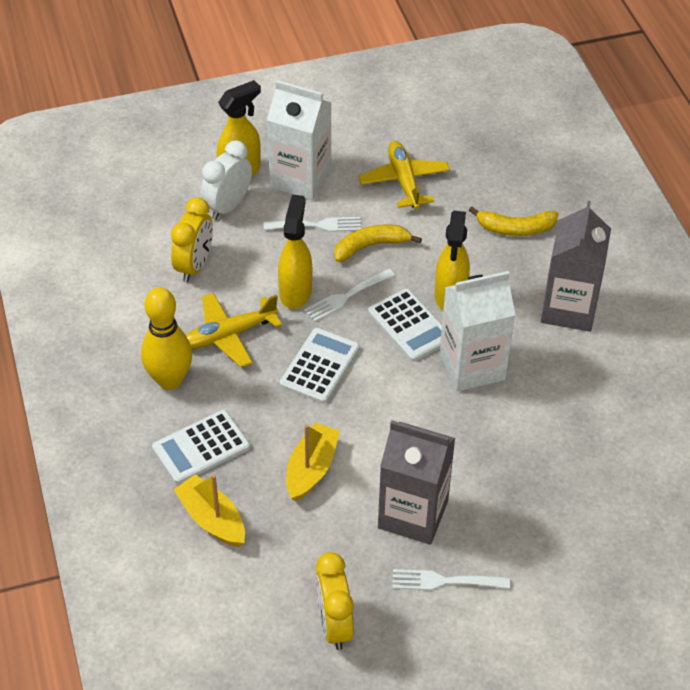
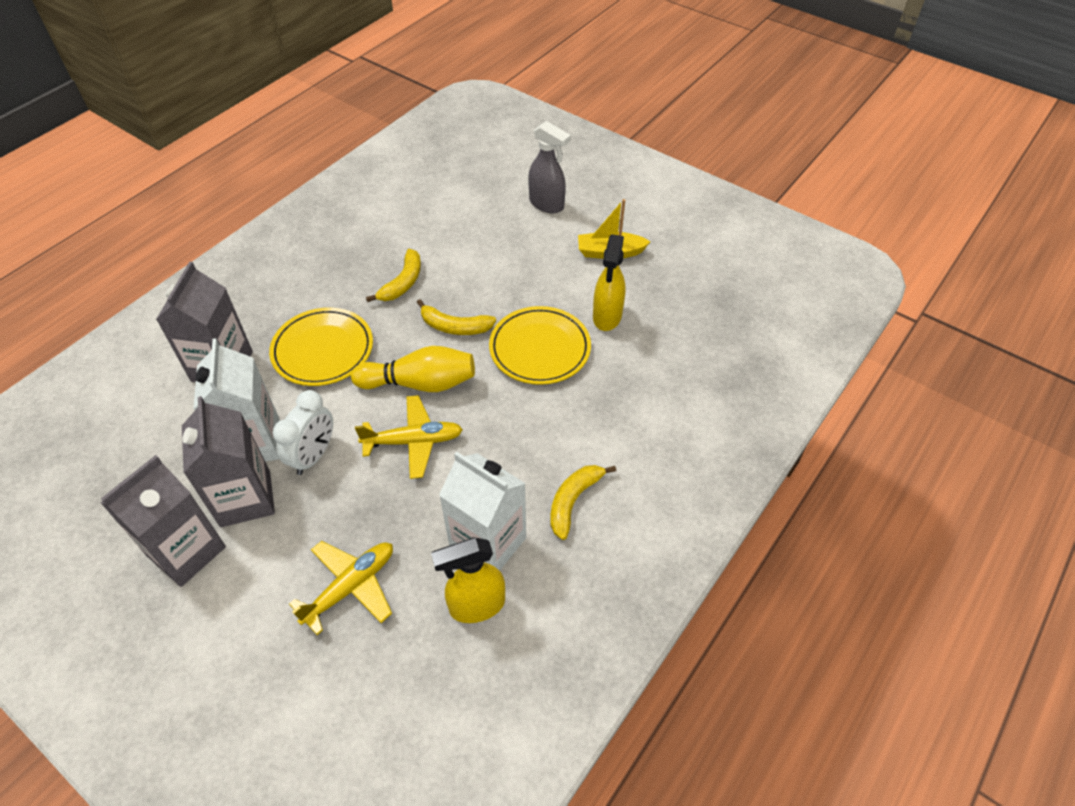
grey carton: 2 -> 3
grey spray bottle: 0 -> 1
white calculator: 3 -> 0
white fork: 3 -> 0
yellow banana: 2 -> 3
yellow boat: 2 -> 1
yellow clock: 2 -> 0
yellow plate: 0 -> 2
yellow spray bottle: 3 -> 2

